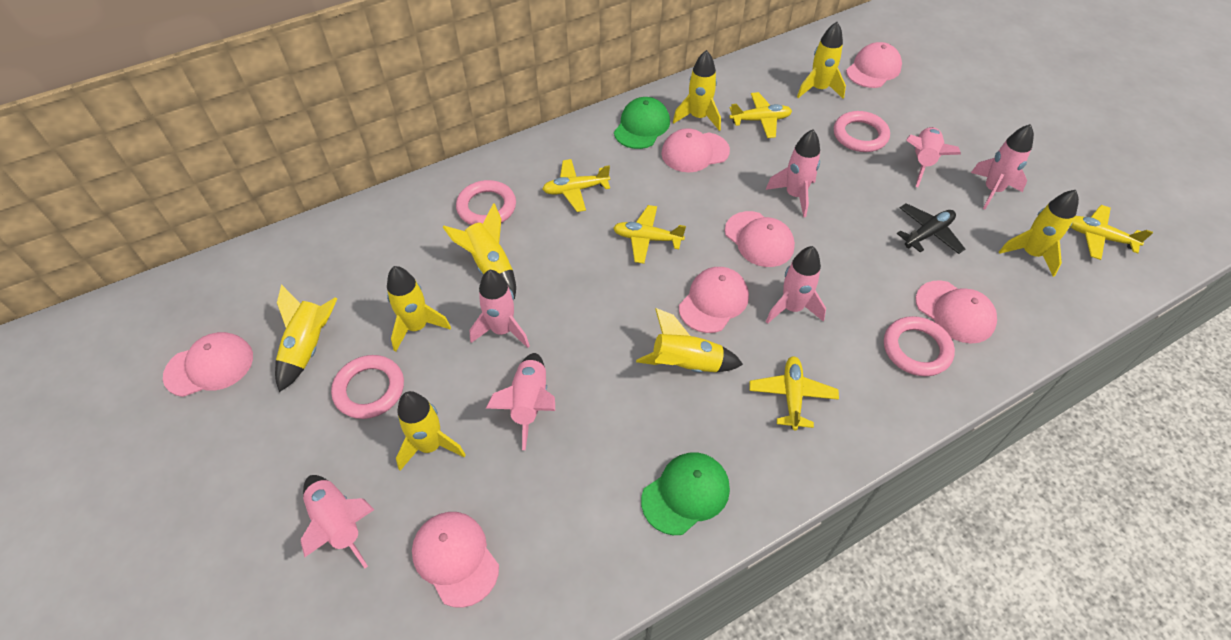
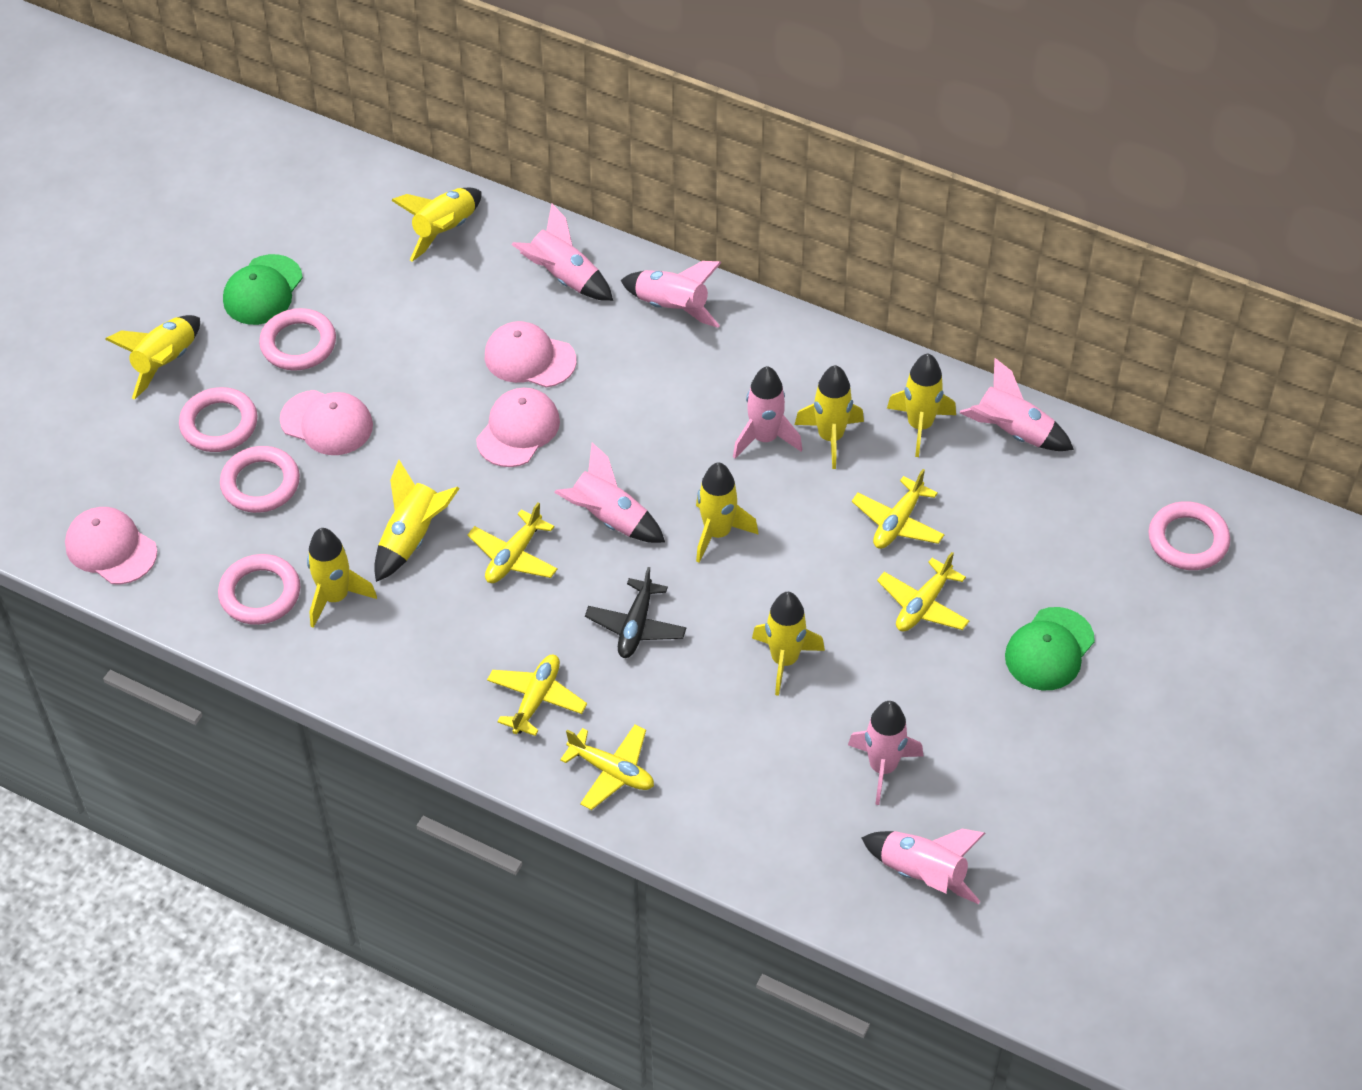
pink cap: 7 -> 4
pink ring: 4 -> 5

